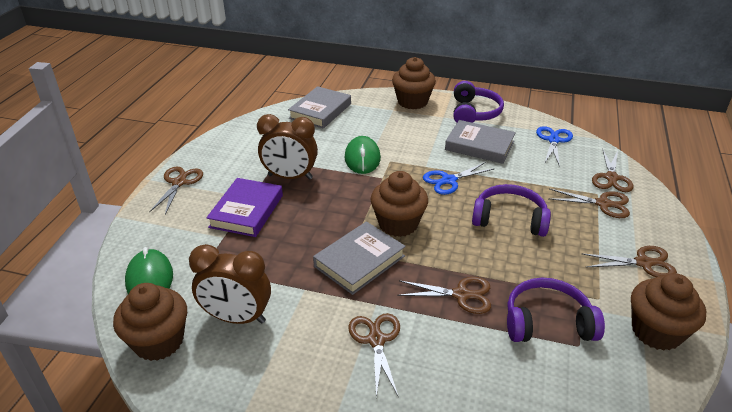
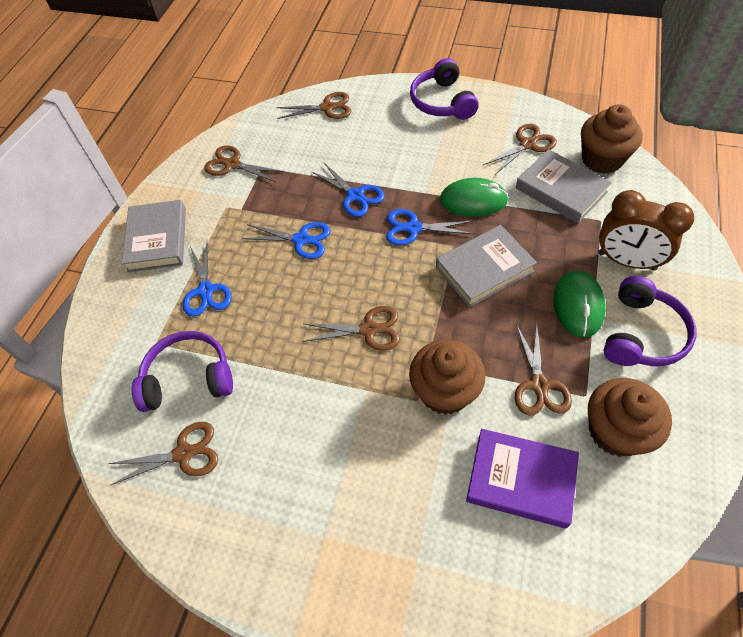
blue scissors: 2 -> 4
brown clock: 2 -> 1
brown cupcake: 4 -> 3

